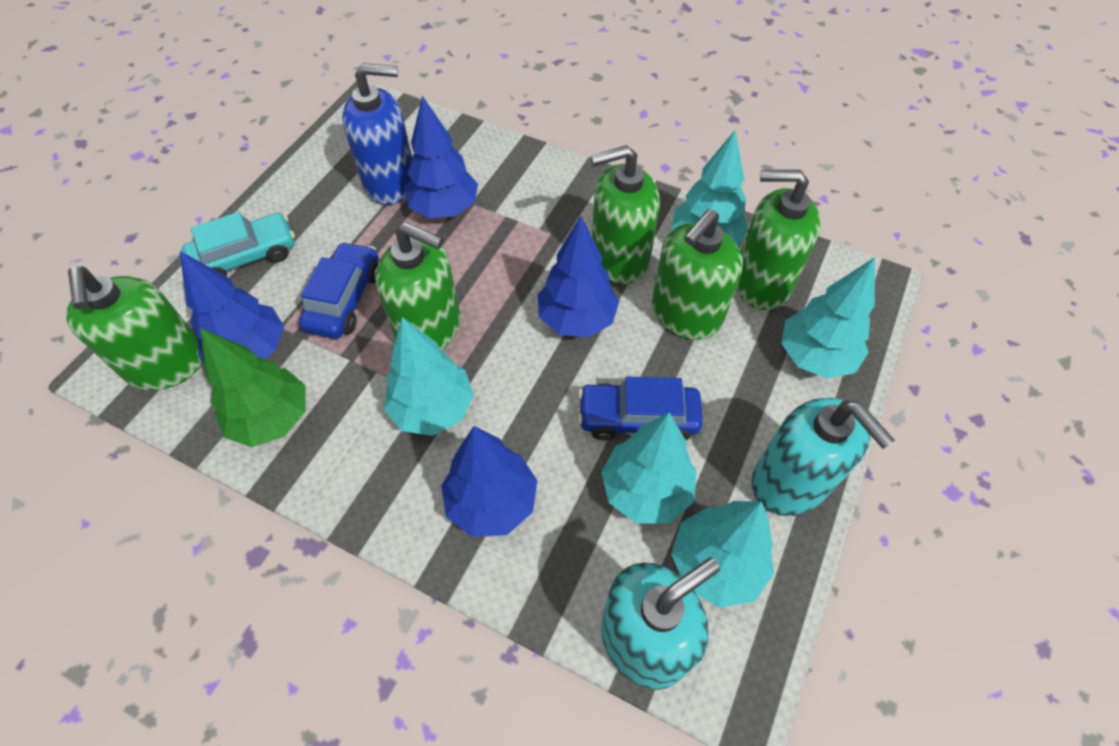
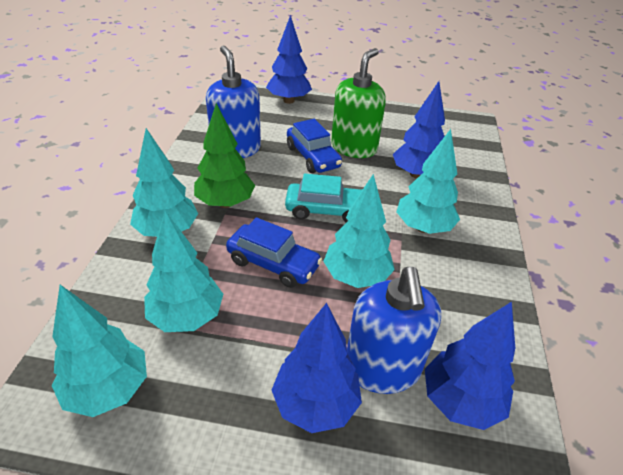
blue soap dispenser: 1 -> 2
green soap dispenser: 5 -> 1
turquoise soap dispenser: 2 -> 0

